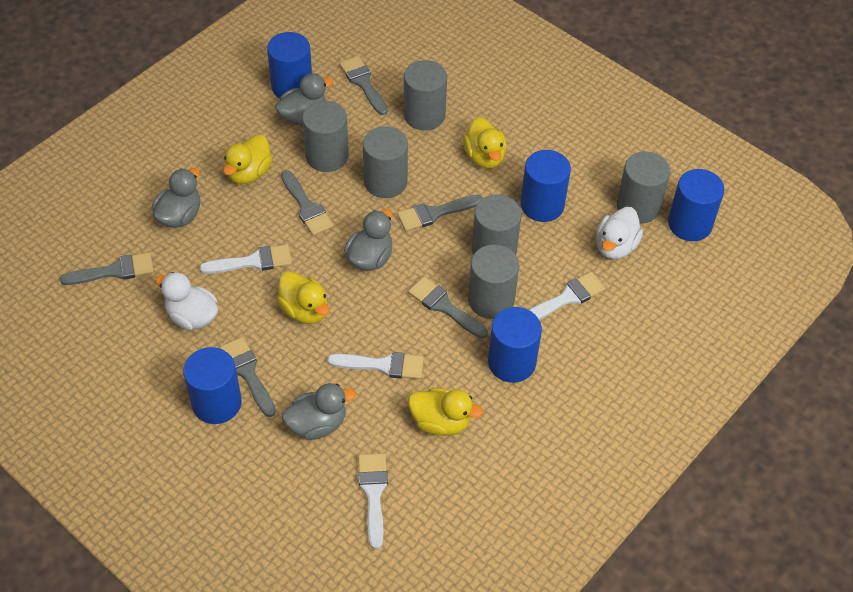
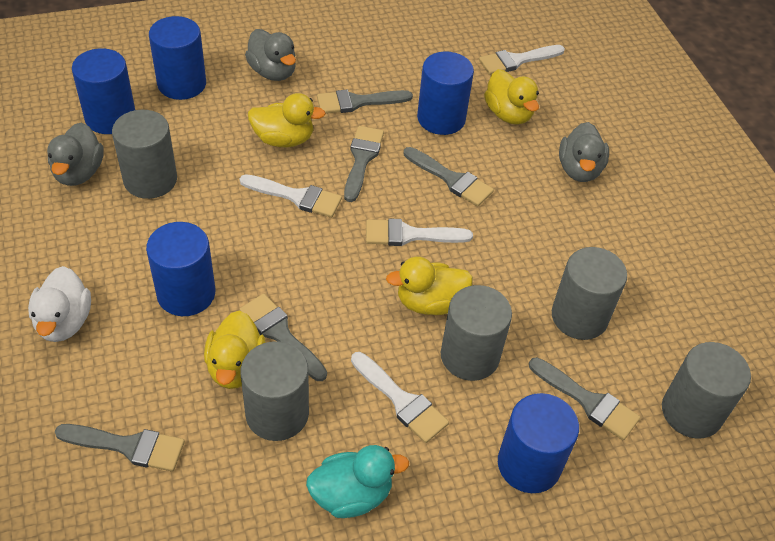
grey cylinder: 6 -> 5
grey duck: 4 -> 3
turquoise duck: 0 -> 1
white duck: 2 -> 1

